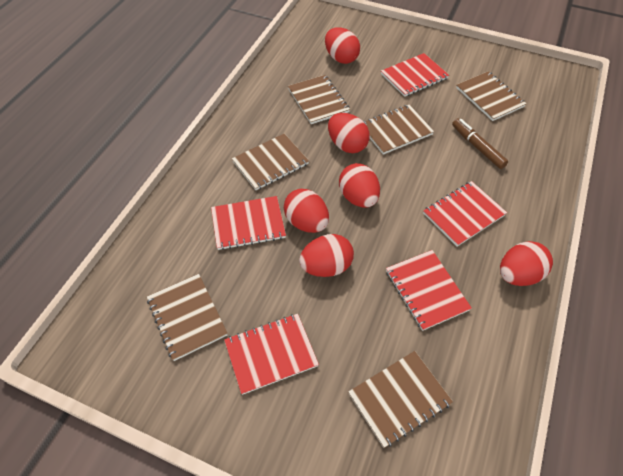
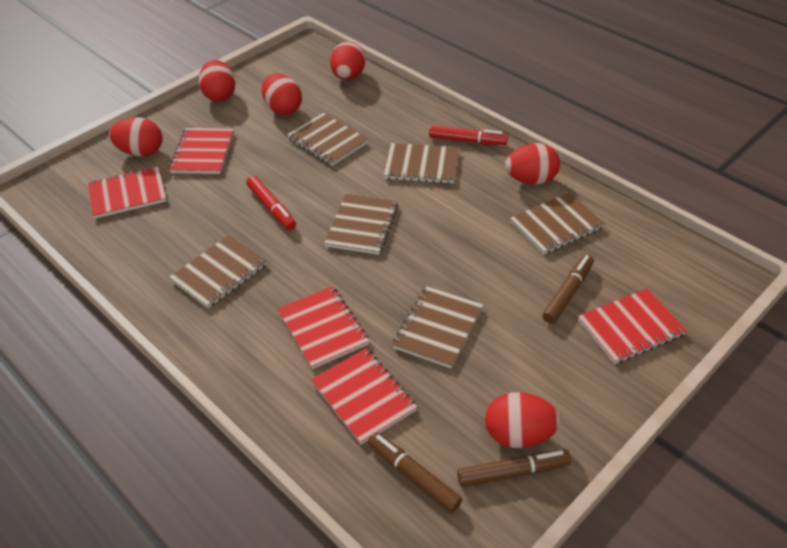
brown marker: 1 -> 3
red marker: 0 -> 2

